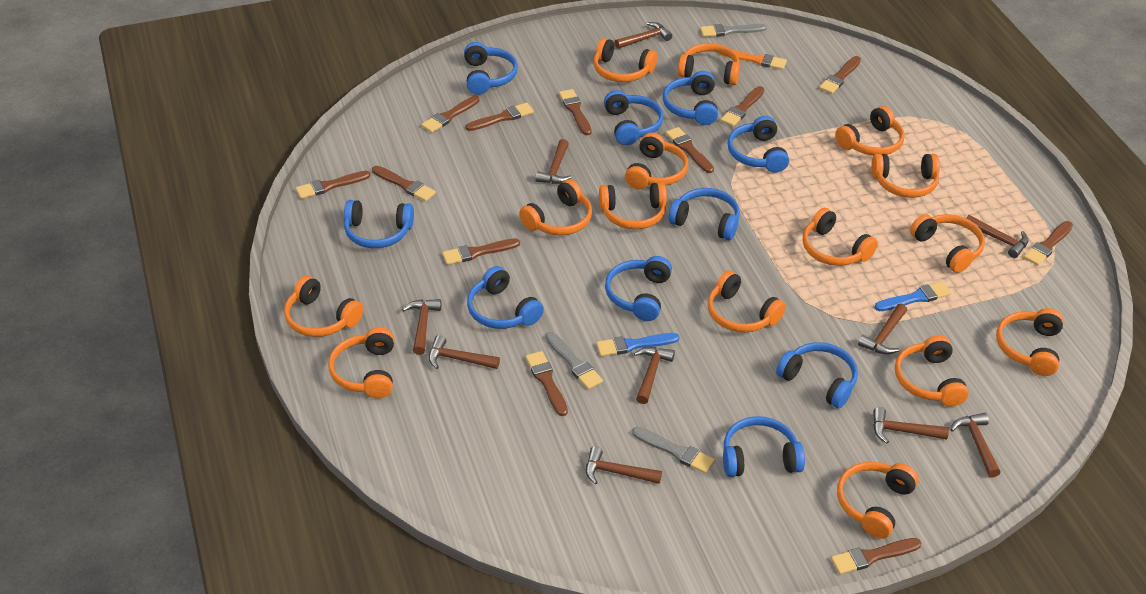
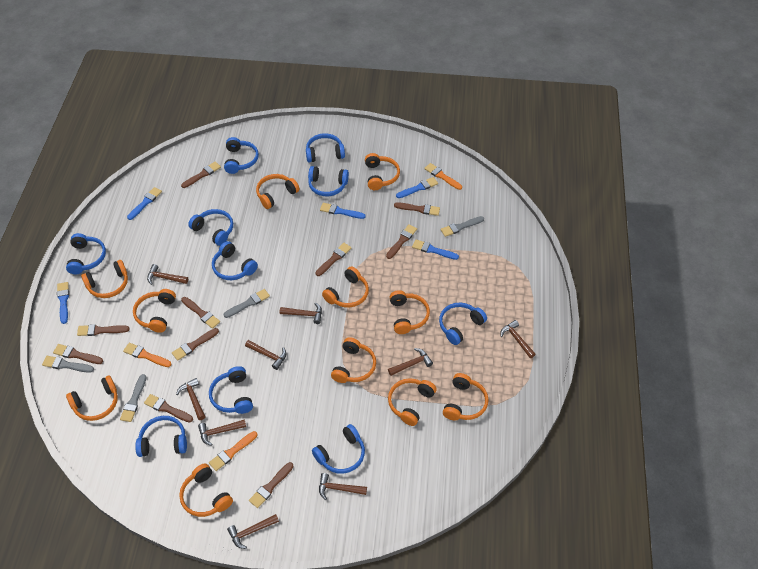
blue brush: 2 -> 5
brown brush: 12 -> 10
brown hammer: 10 -> 9
grey brush: 3 -> 4
orange brush: 1 -> 3
orange headphones: 15 -> 11

